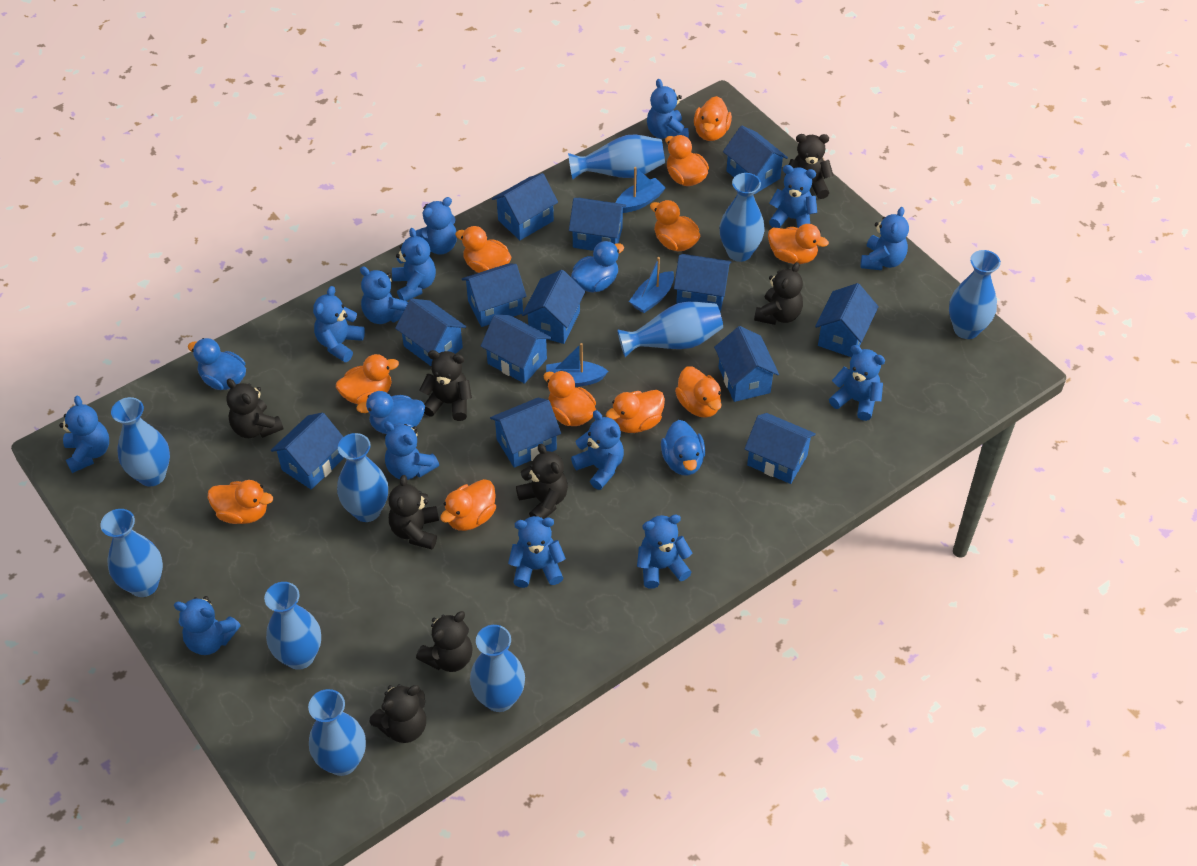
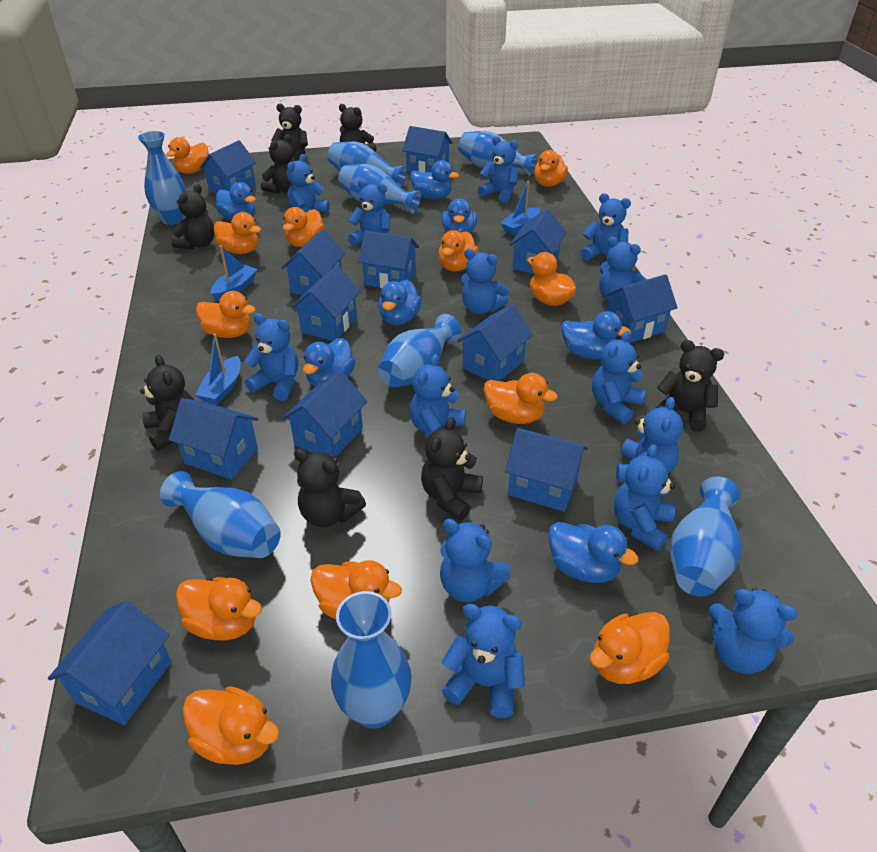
blue duck: 4 -> 7
blue house: 13 -> 12
blue vase: 10 -> 8
orange duck: 11 -> 12

